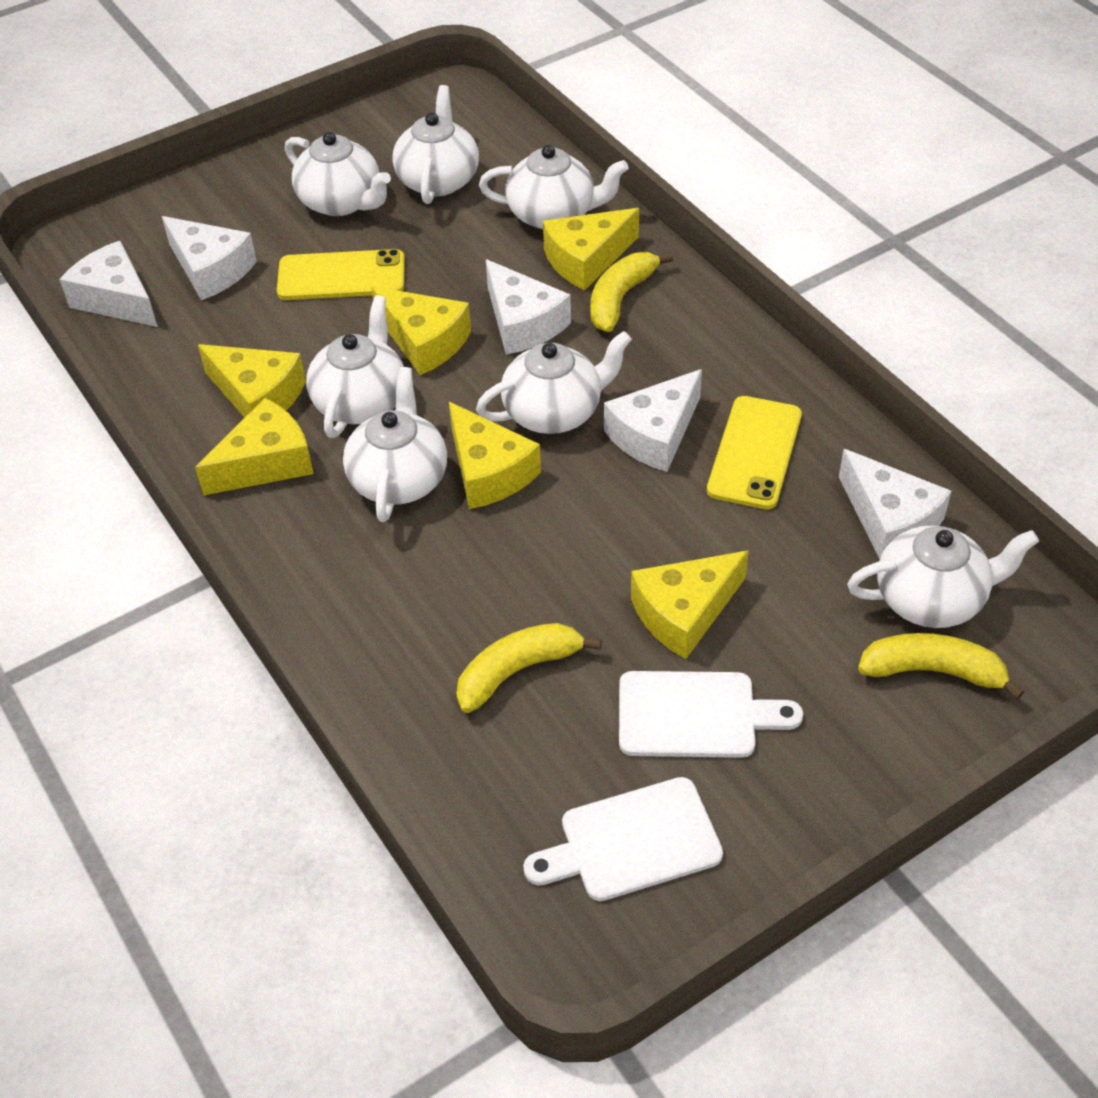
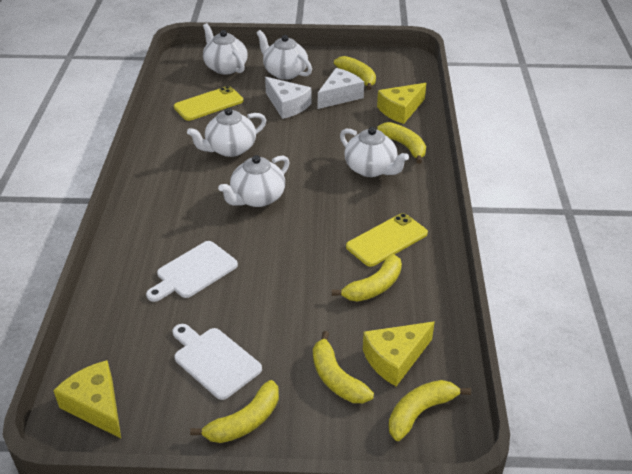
white cheese: 5 -> 2
white teapot: 7 -> 5
yellow banana: 3 -> 6
yellow cheese: 6 -> 3

